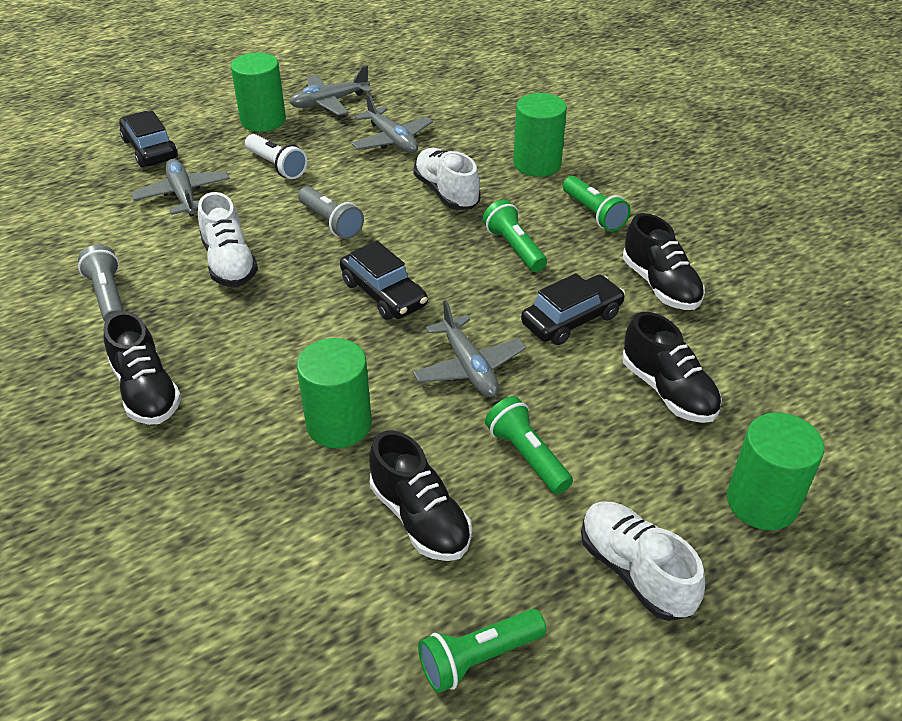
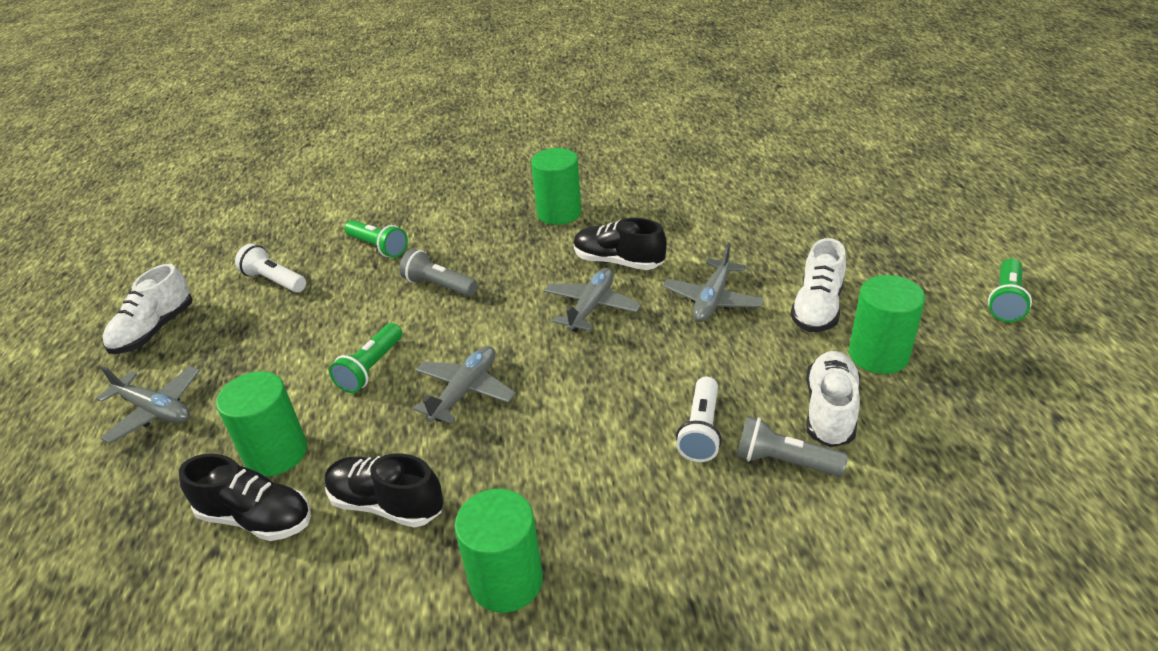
black car: 3 -> 0
black shoe: 4 -> 3
green flashlight: 4 -> 3
white flashlight: 1 -> 2

